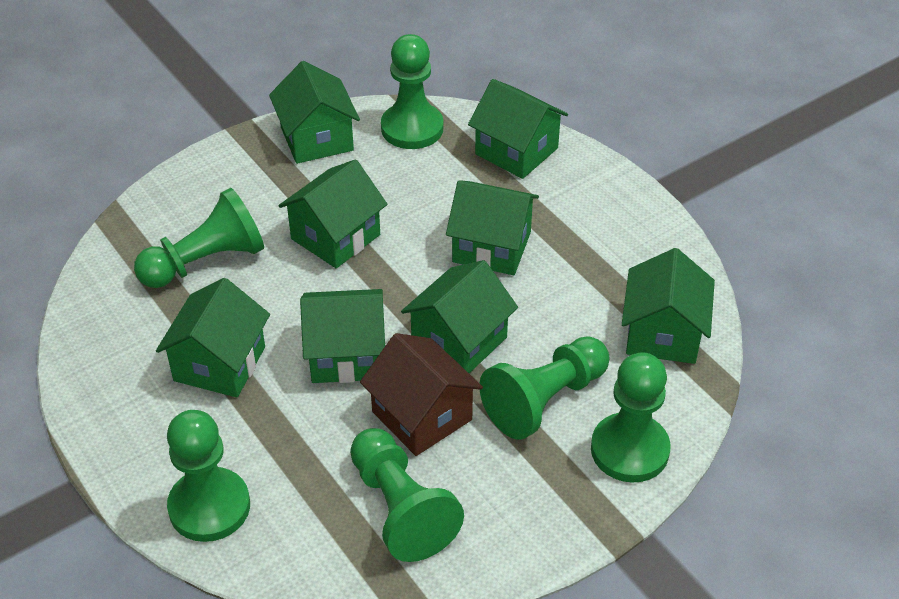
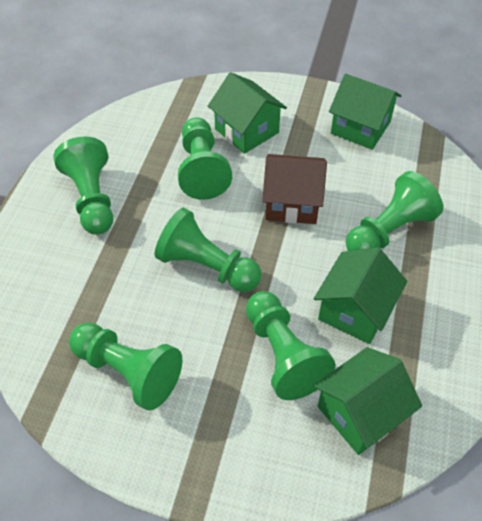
green house: 8 -> 4

